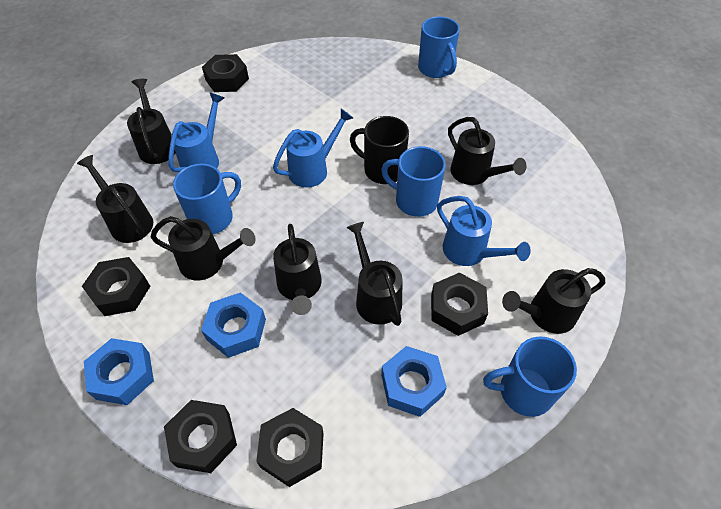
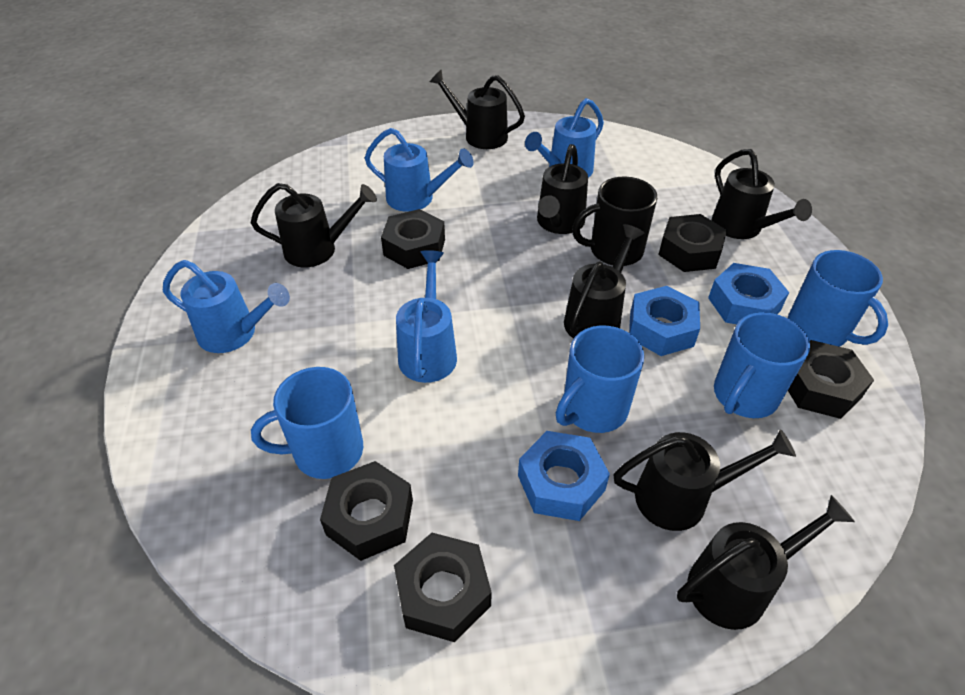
blue watering can: 3 -> 4

